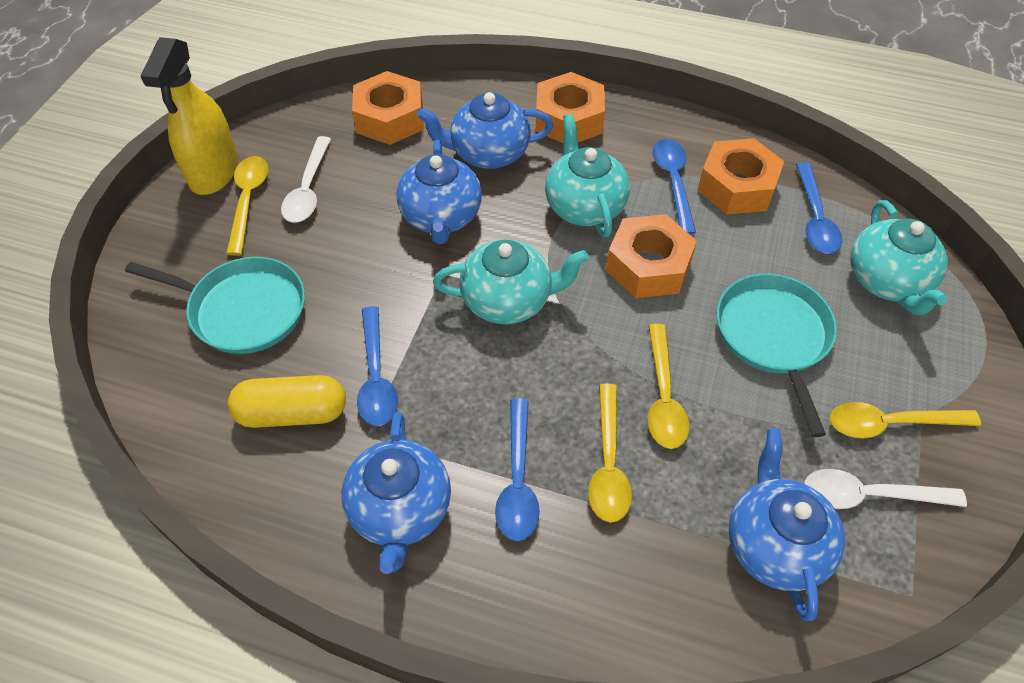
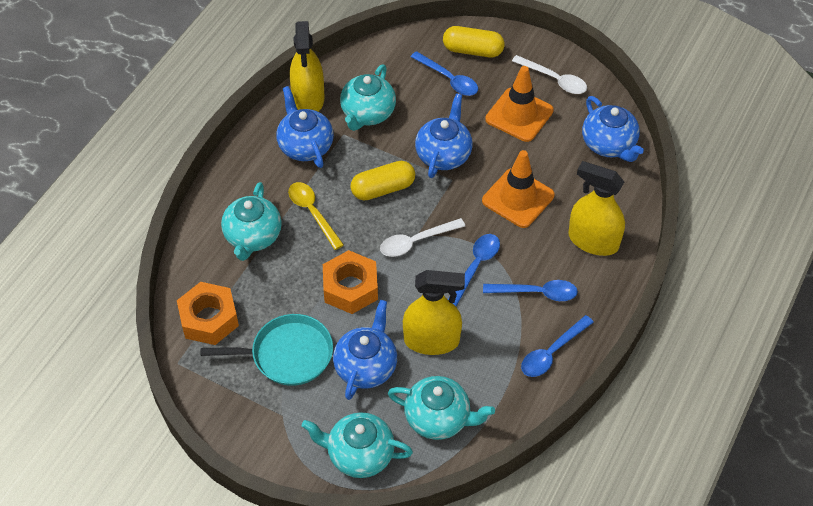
orange nut: 4 -> 2
orange traffic cone: 0 -> 2
turquoise pan: 2 -> 1
turquoise teapot: 3 -> 4
yellow capsule: 1 -> 2
yellow spoon: 4 -> 1
yellow spray bottle: 1 -> 3

